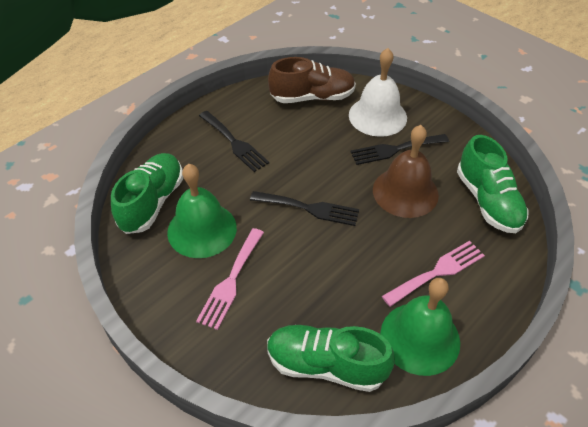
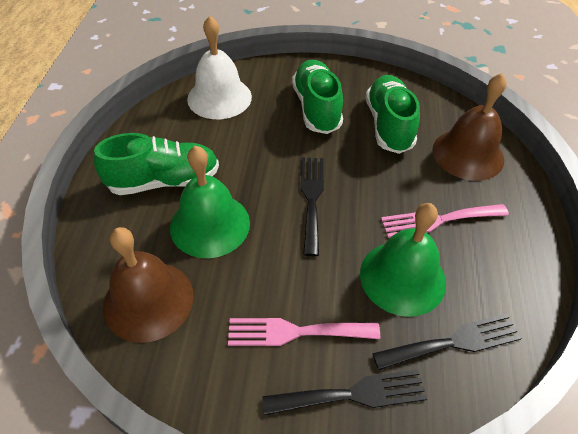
brown bell: 1 -> 2
brown shoe: 1 -> 0

